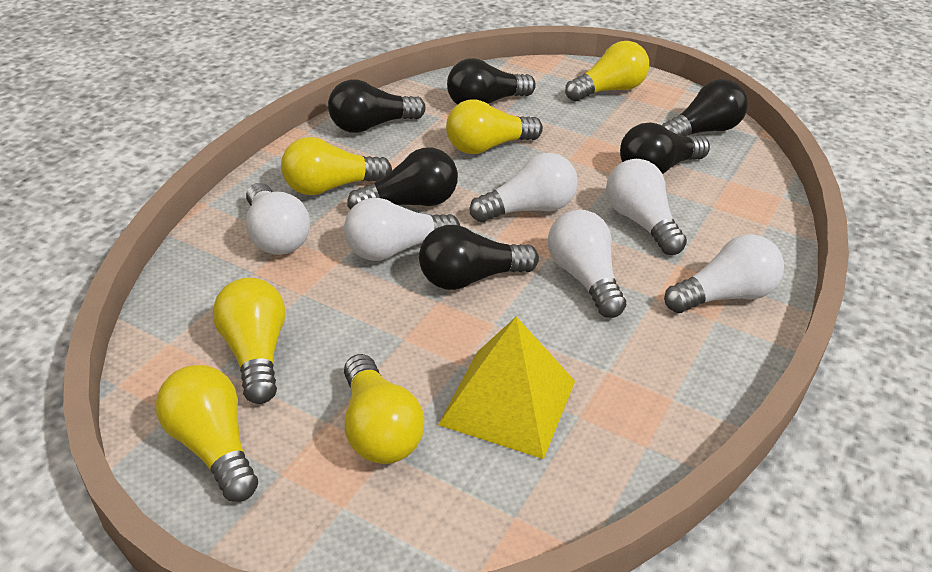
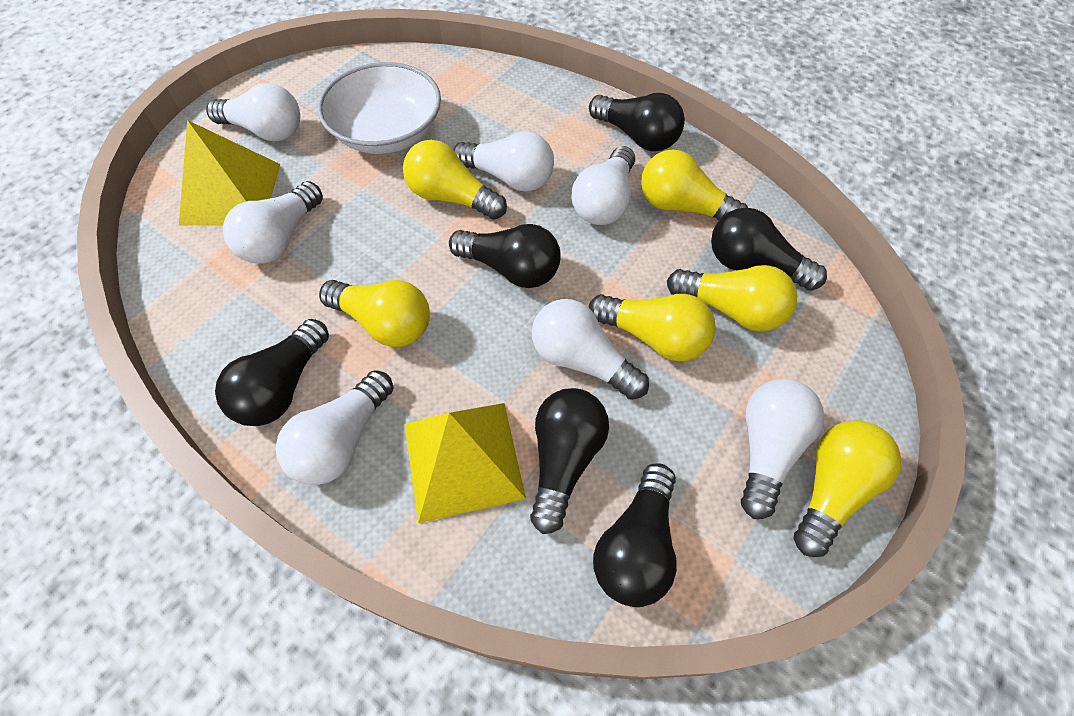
white bowl: 0 -> 1
white light bulb: 6 -> 7
yellow pyramid: 1 -> 2

